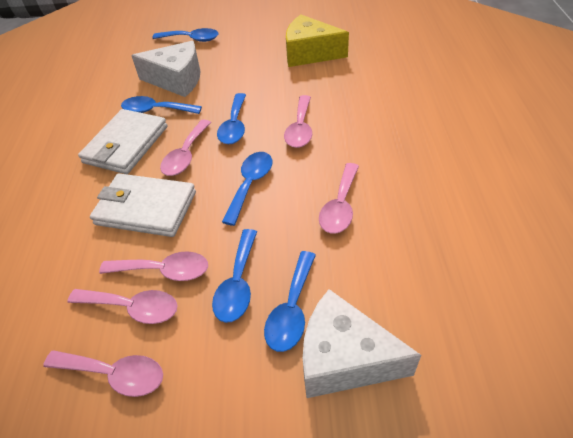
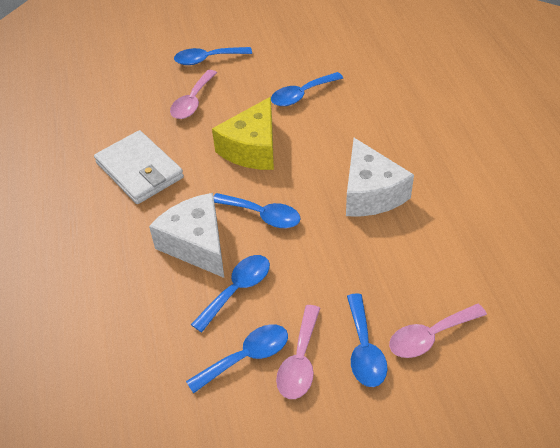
pink spoon: 6 -> 3
white wallet: 2 -> 1

